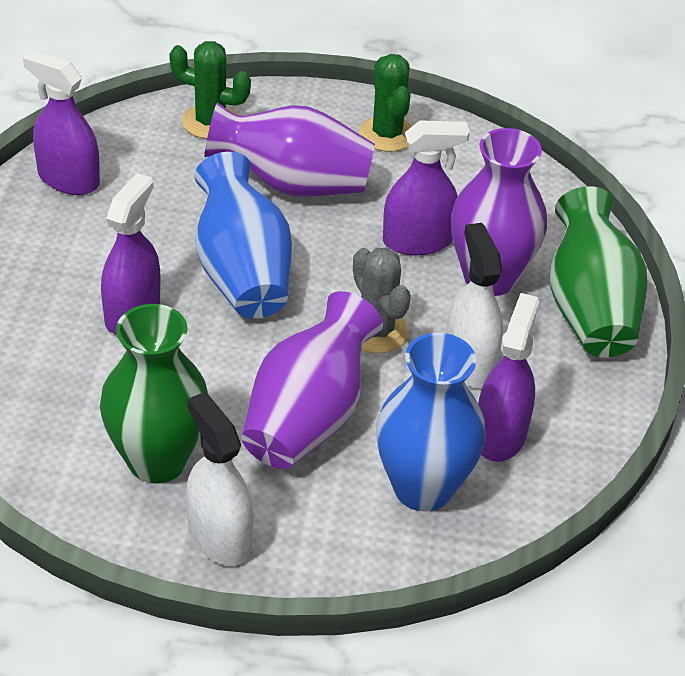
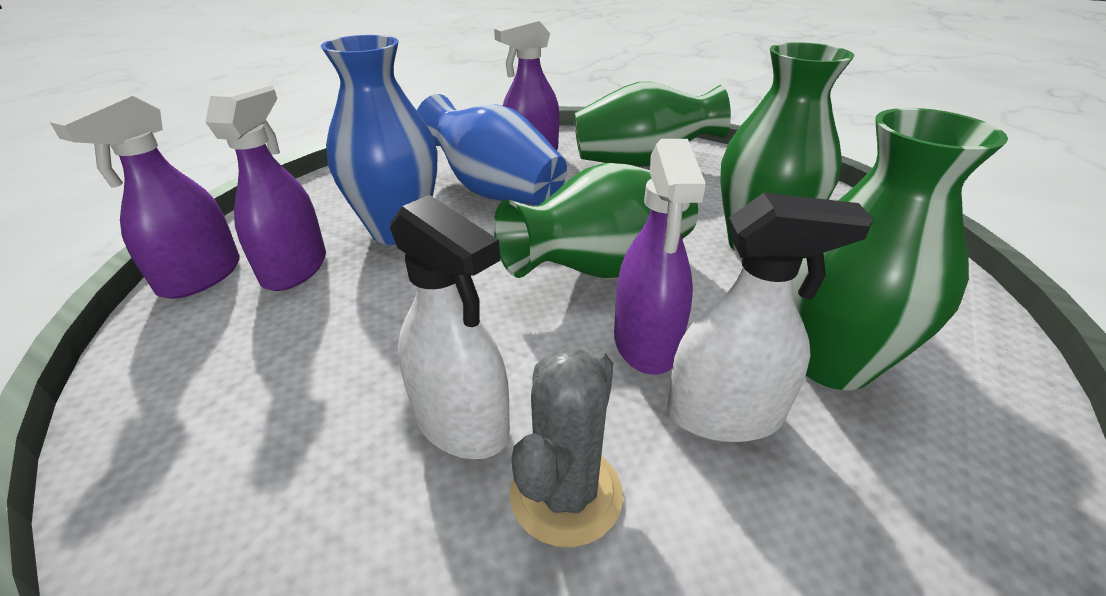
green cactus: 2 -> 0
green vase: 2 -> 4
purple vase: 3 -> 0

